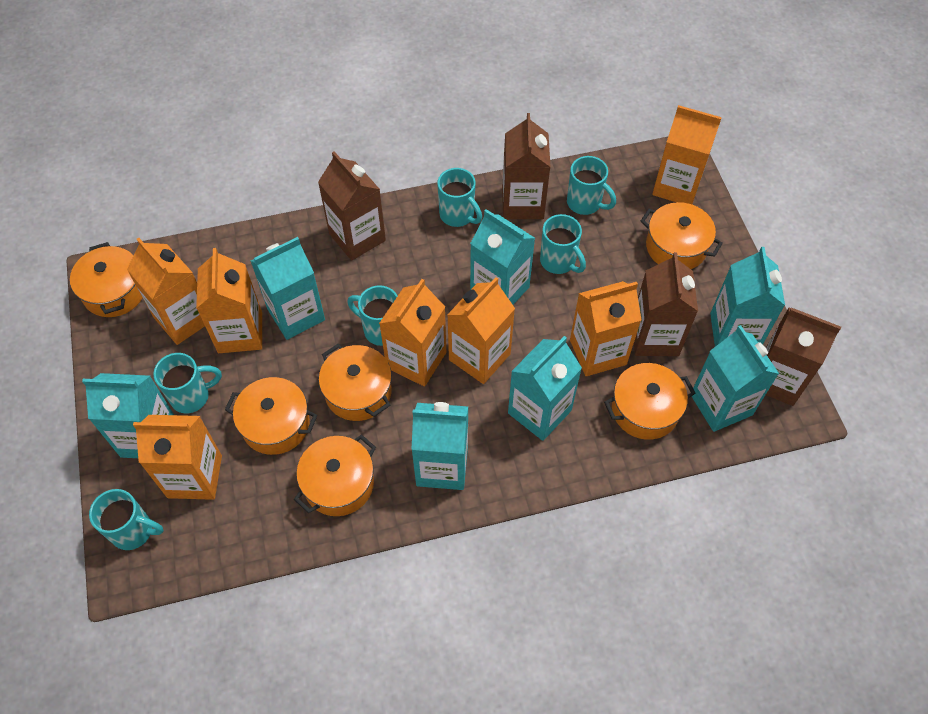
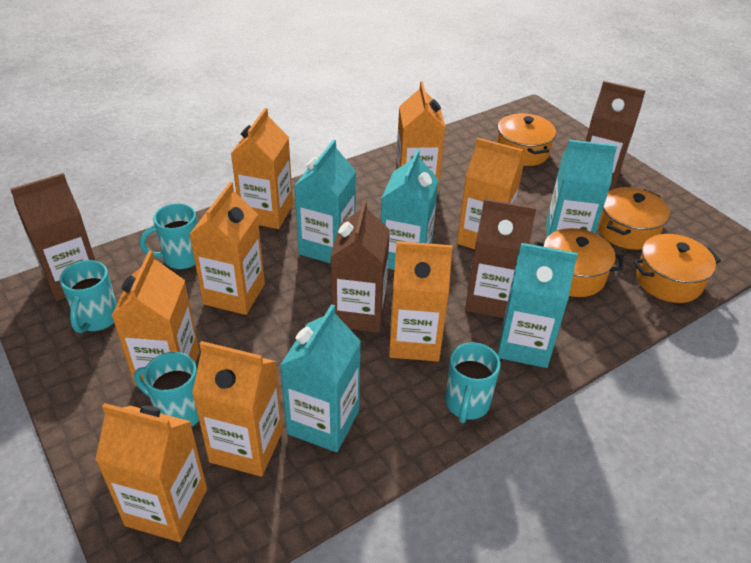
orange carton: 7 -> 8
orange pot: 6 -> 4
turquoise carton: 7 -> 5
turquoise mug: 6 -> 4

